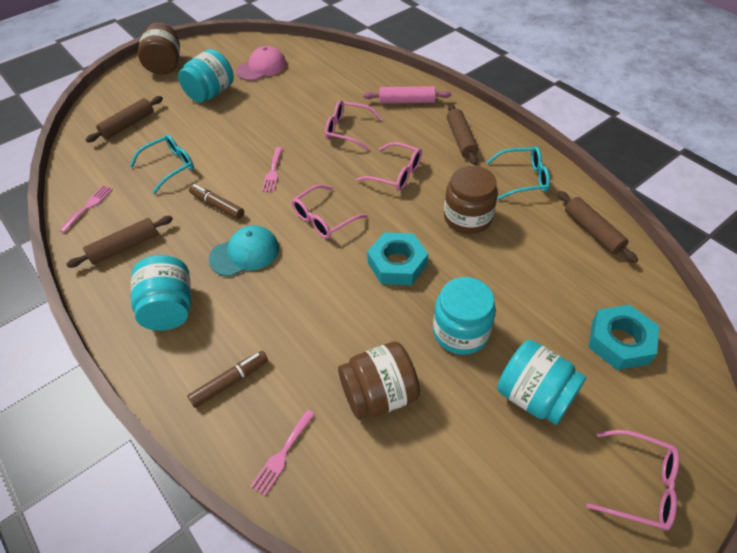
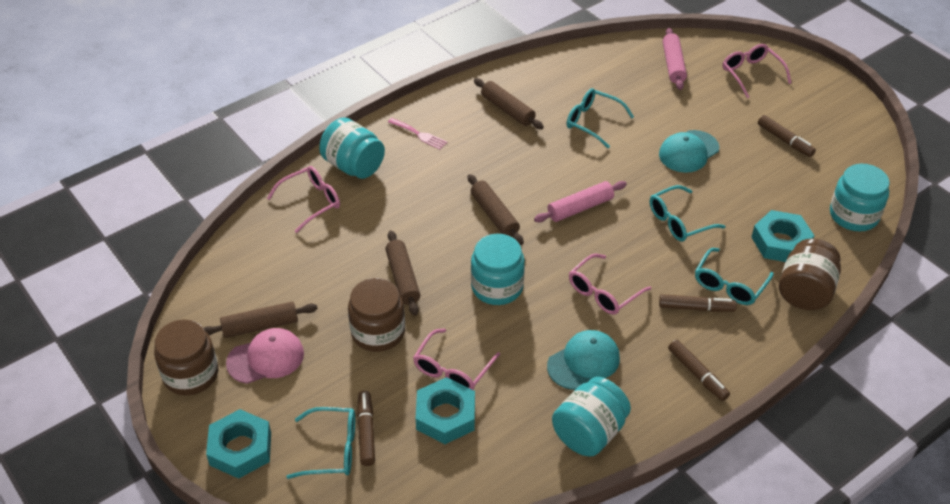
brown marker: 2 -> 4
pink fork: 3 -> 1
pink rolling pin: 1 -> 2
turquoise cap: 1 -> 2
turquoise glasses: 2 -> 4
turquoise nut: 2 -> 3

